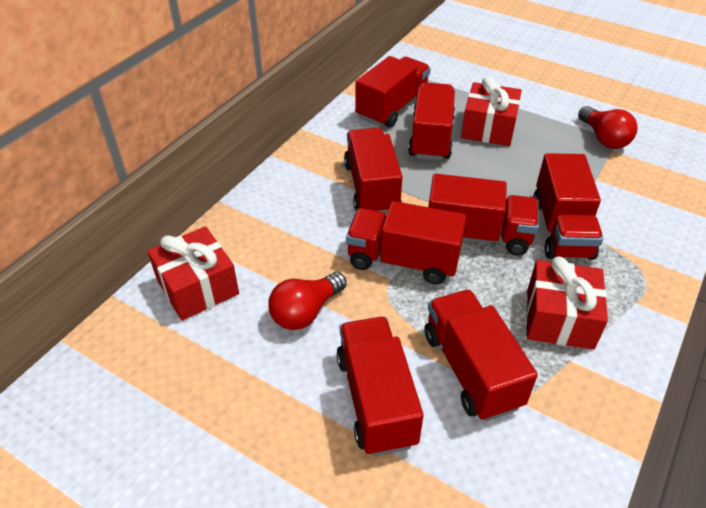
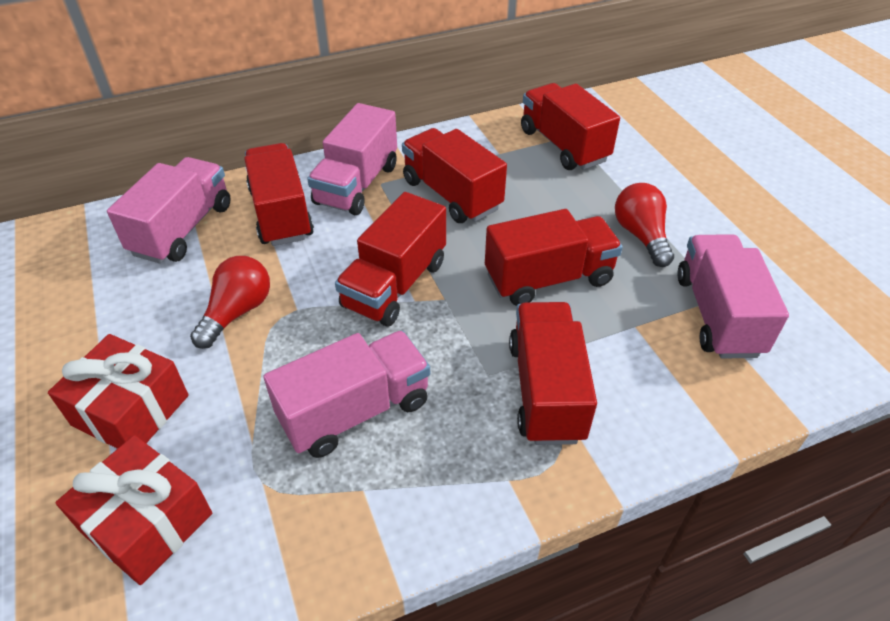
pink truck: 0 -> 4
red gift: 3 -> 2
red truck: 8 -> 6

